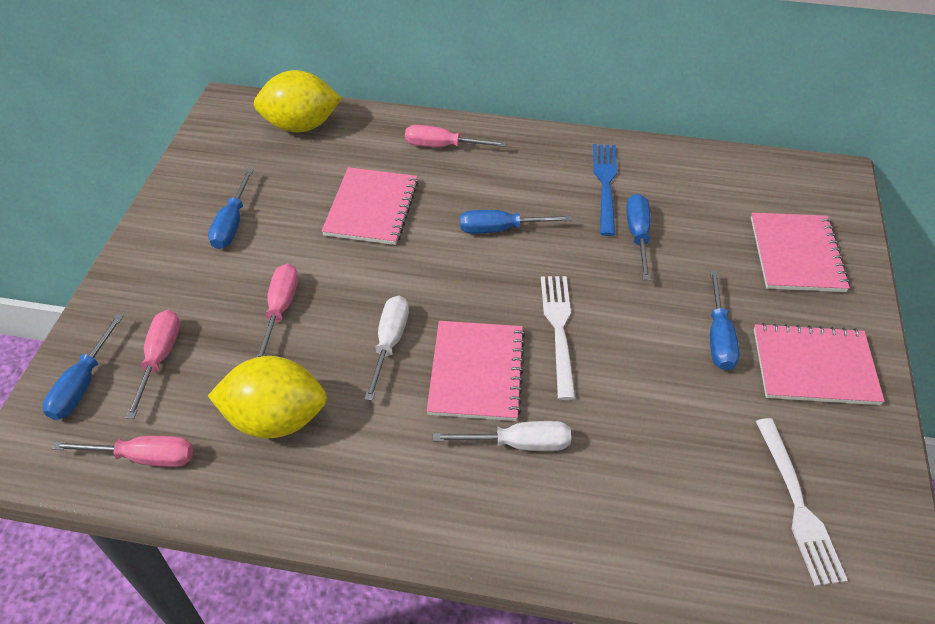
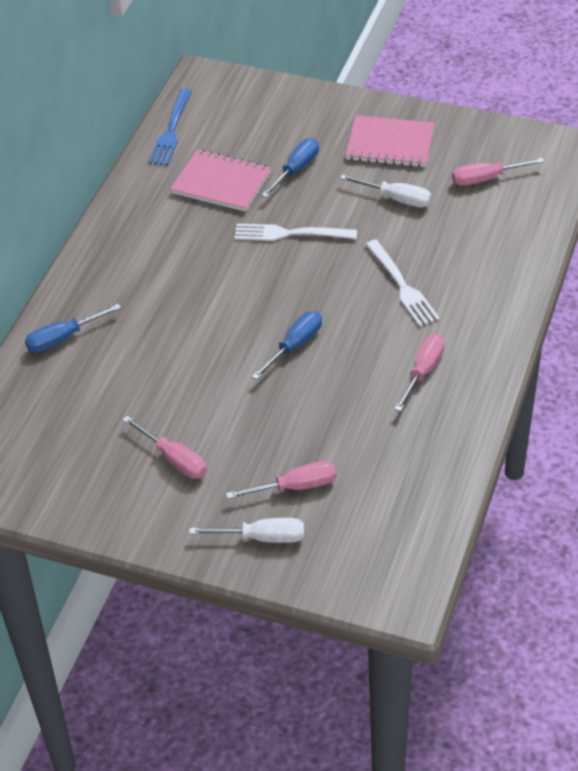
blue screwdriver: 5 -> 3
pink notebook: 4 -> 2
yellow lemon: 2 -> 0

